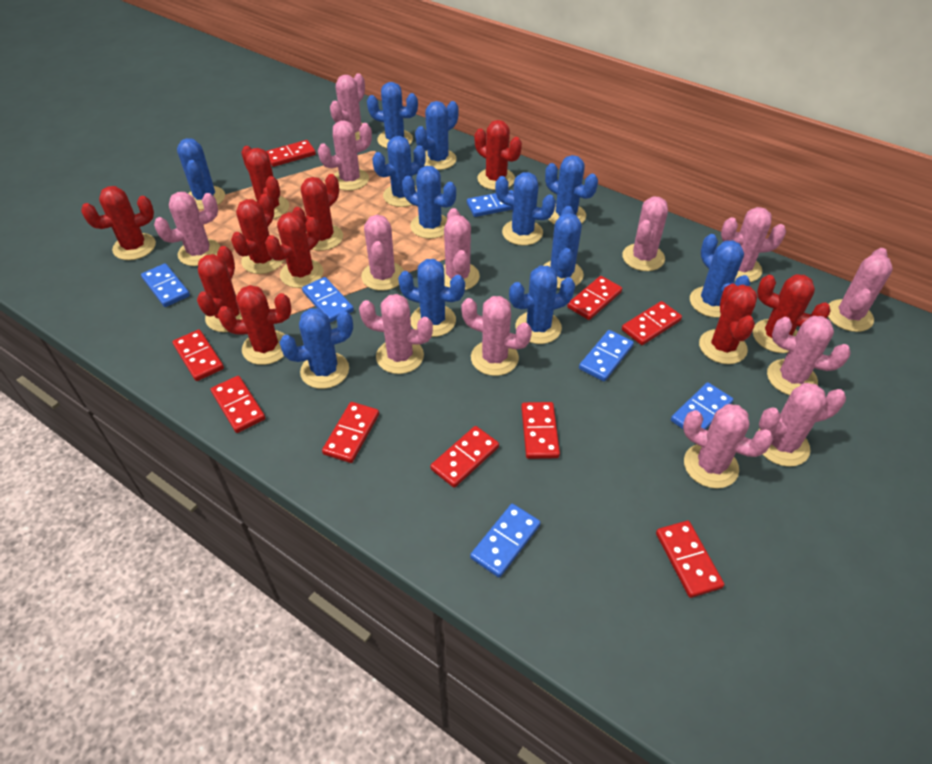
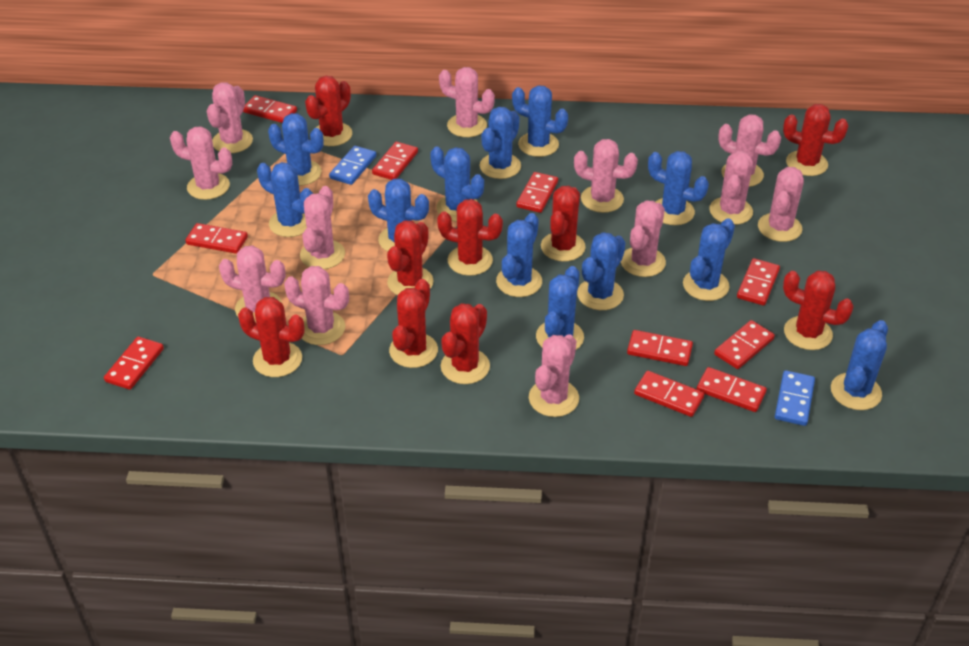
blue domino: 6 -> 2
pink cactus: 13 -> 12
red cactus: 10 -> 9
red domino: 9 -> 10

